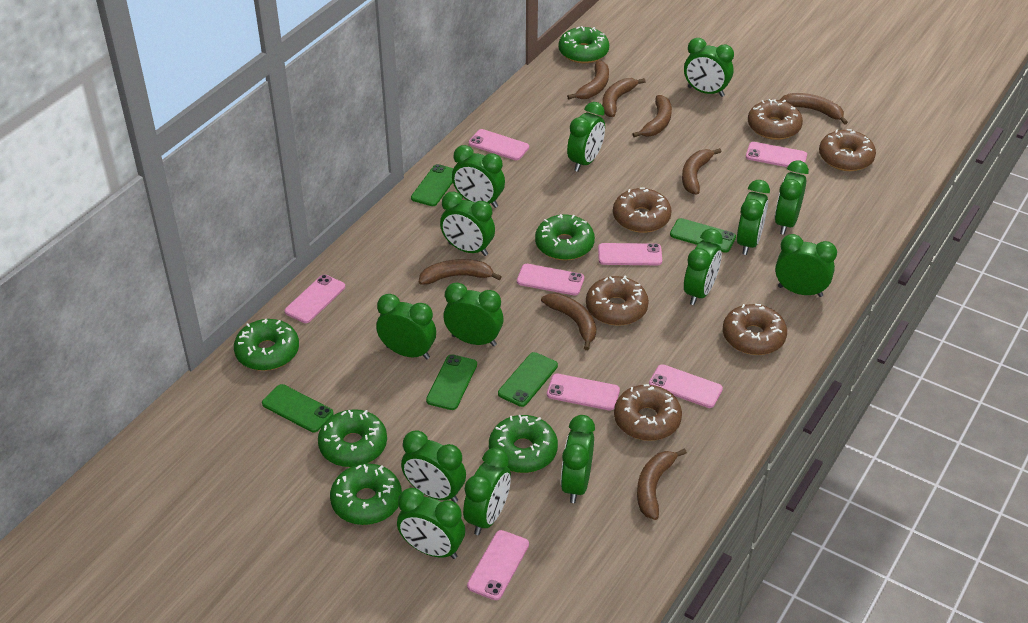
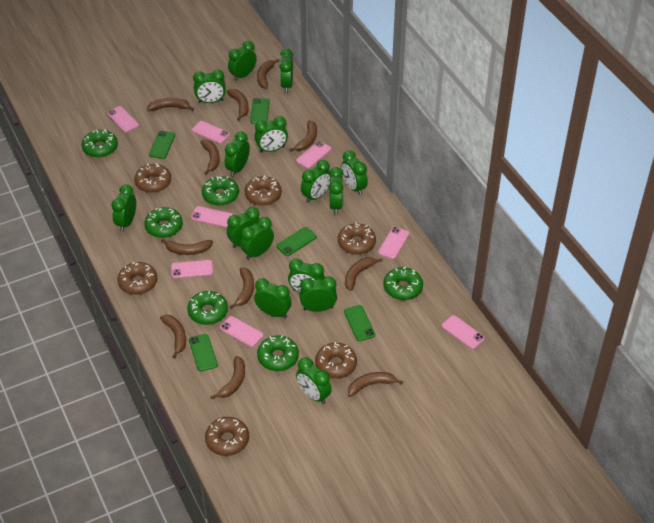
brown banana: 8 -> 11
green clock: 14 -> 15

